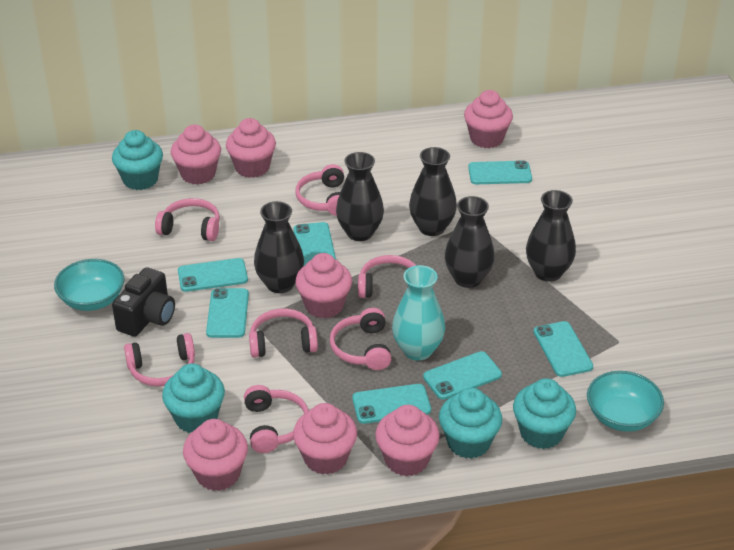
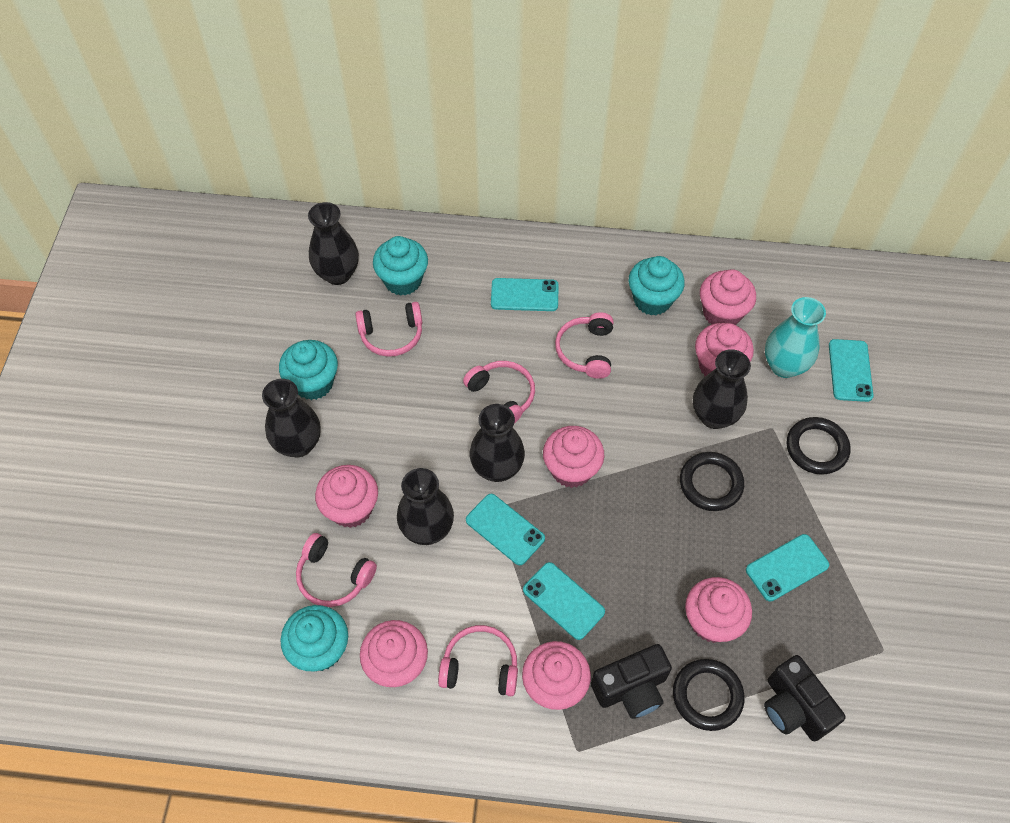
black camera: 1 -> 2
black ring: 0 -> 3
pink headphones: 7 -> 5
turquoise bowl: 2 -> 0
turquoise phone: 7 -> 5

